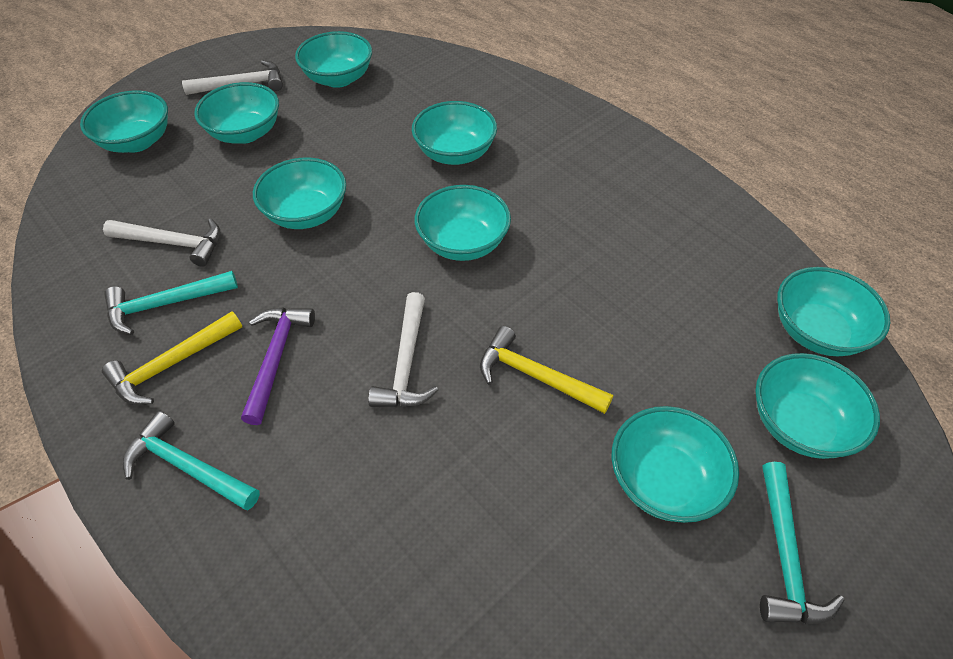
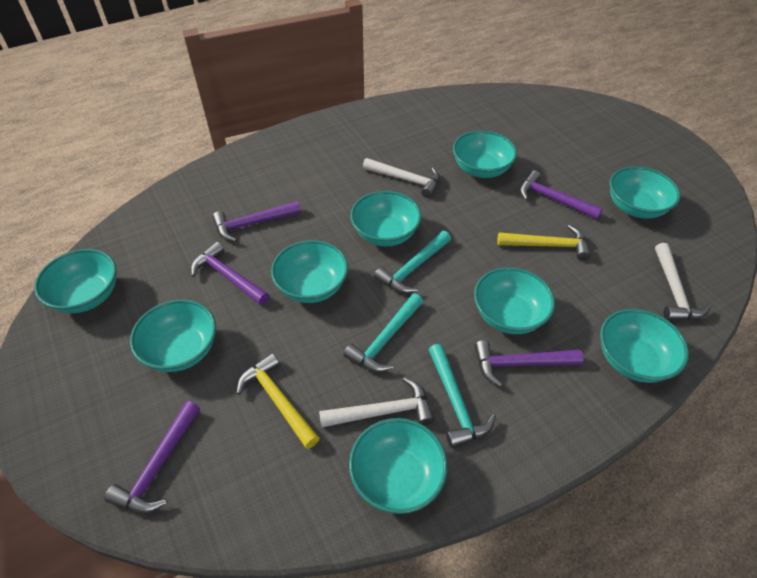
purple hammer: 1 -> 5

